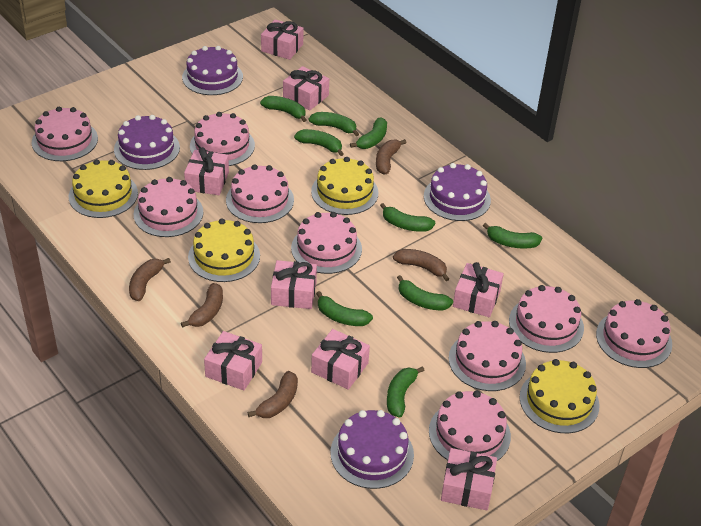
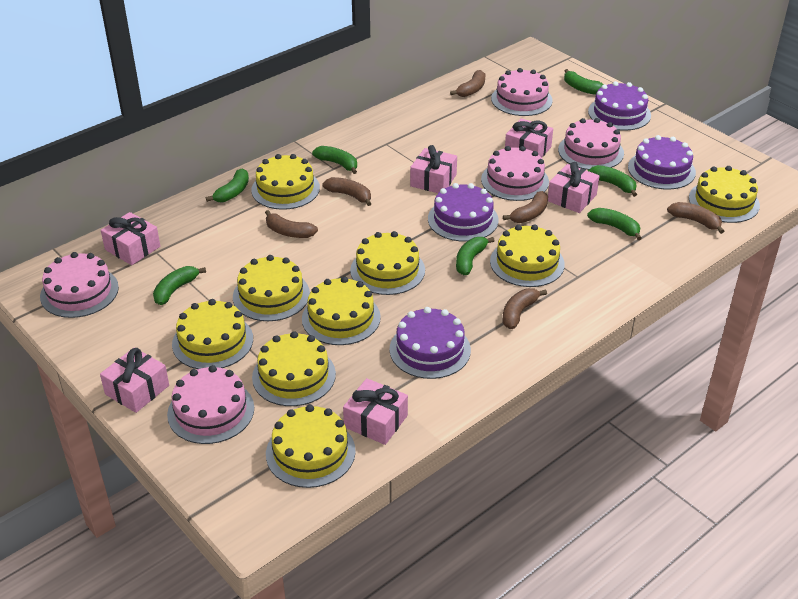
brown banana: 5 -> 6
green banana: 9 -> 7
pink cake: 9 -> 5
pink gift: 8 -> 6
yellow cake: 4 -> 9

